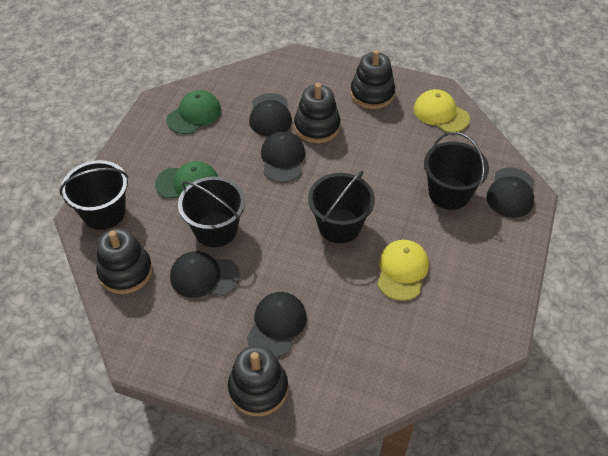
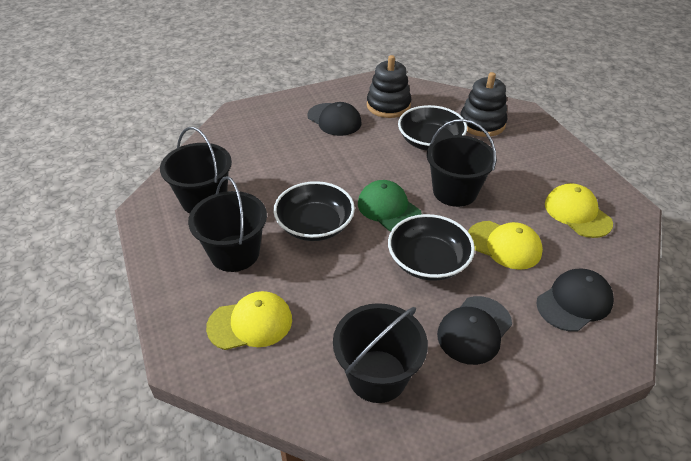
black bowl: 0 -> 3
black cap: 5 -> 3
black stacking toy: 4 -> 2
green cap: 2 -> 1
yellow cap: 2 -> 3

